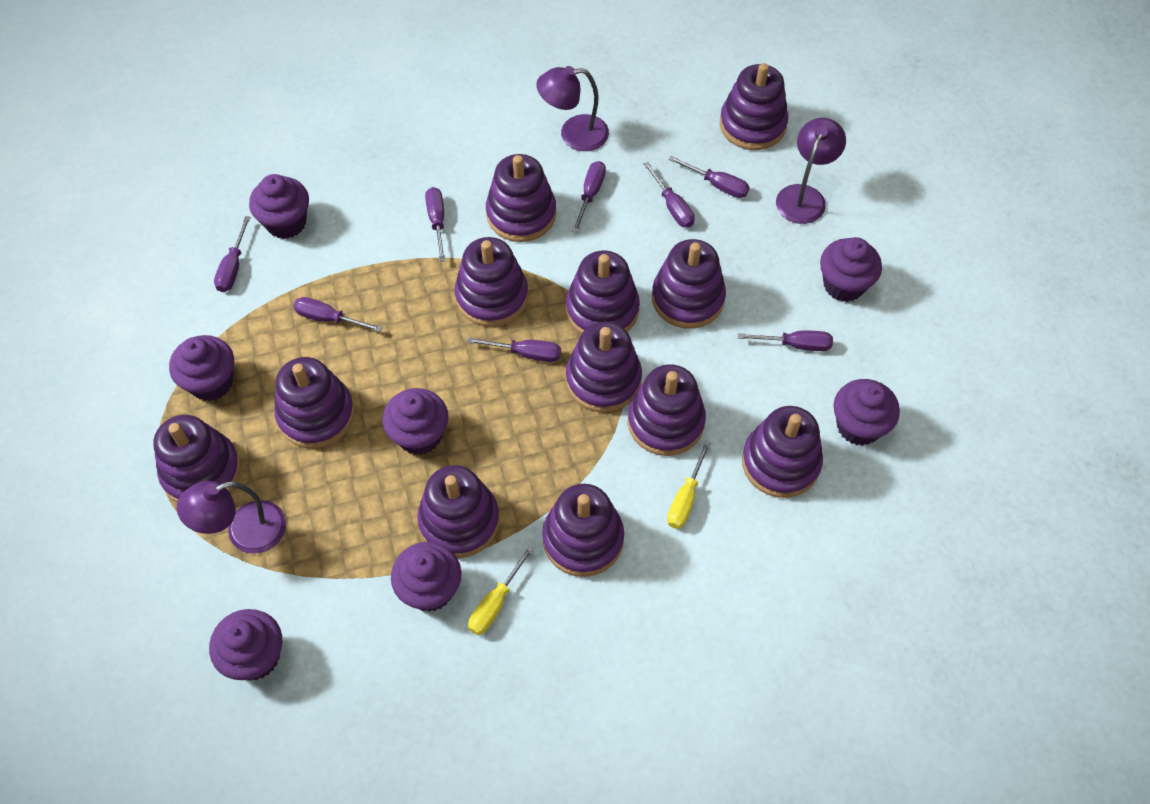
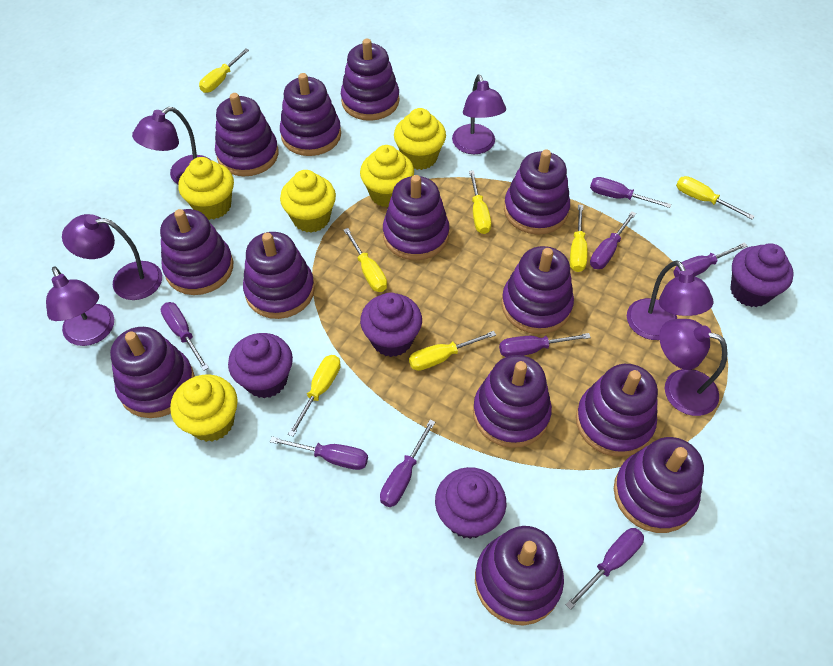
purple cupcake: 7 -> 4
purple lamp: 3 -> 6
purple stacking toy: 12 -> 13
yellow cupcake: 0 -> 5
yellow screwdriver: 2 -> 7

